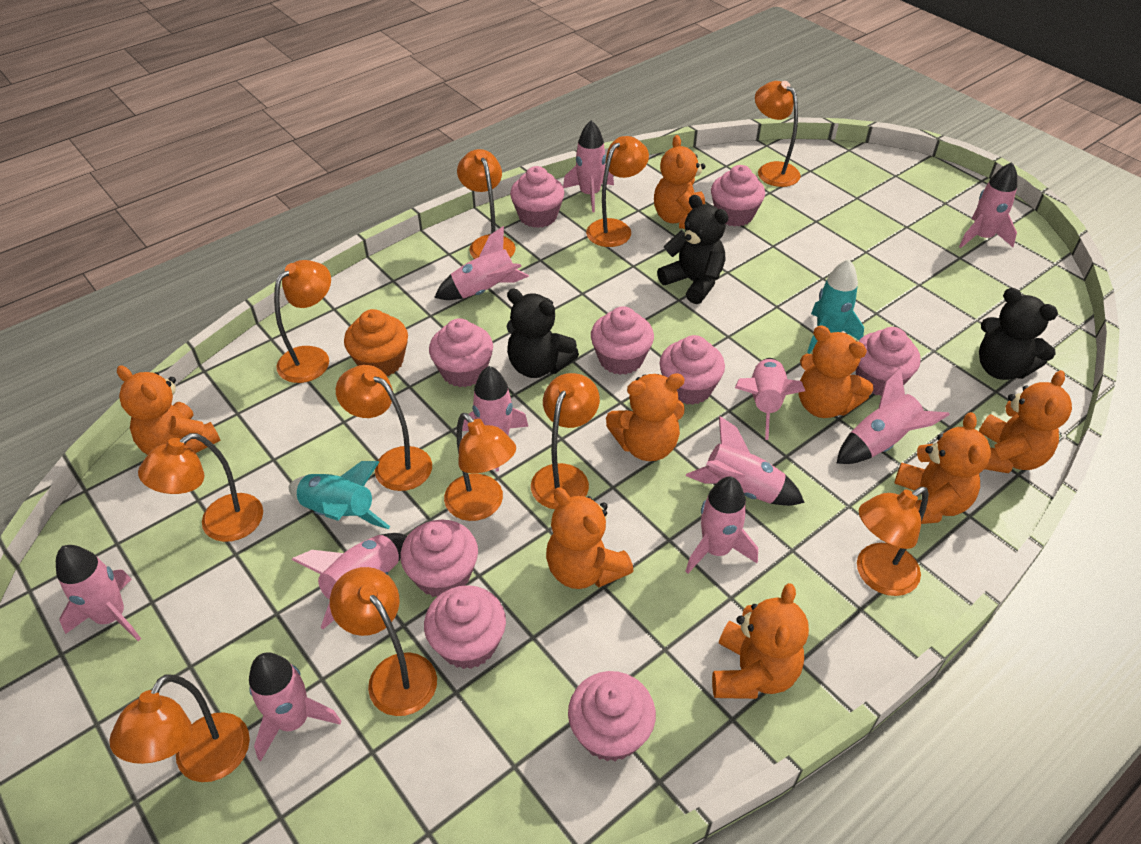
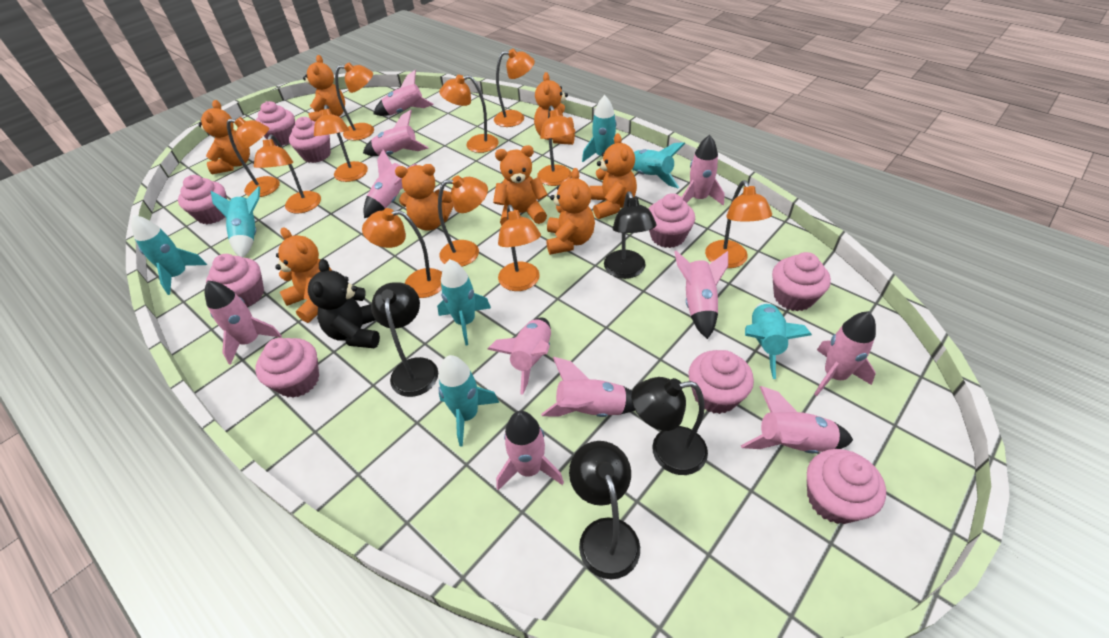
black lamp: 0 -> 4
black teddy bear: 3 -> 1
orange cupcake: 1 -> 0
turquoise rocket: 2 -> 7

